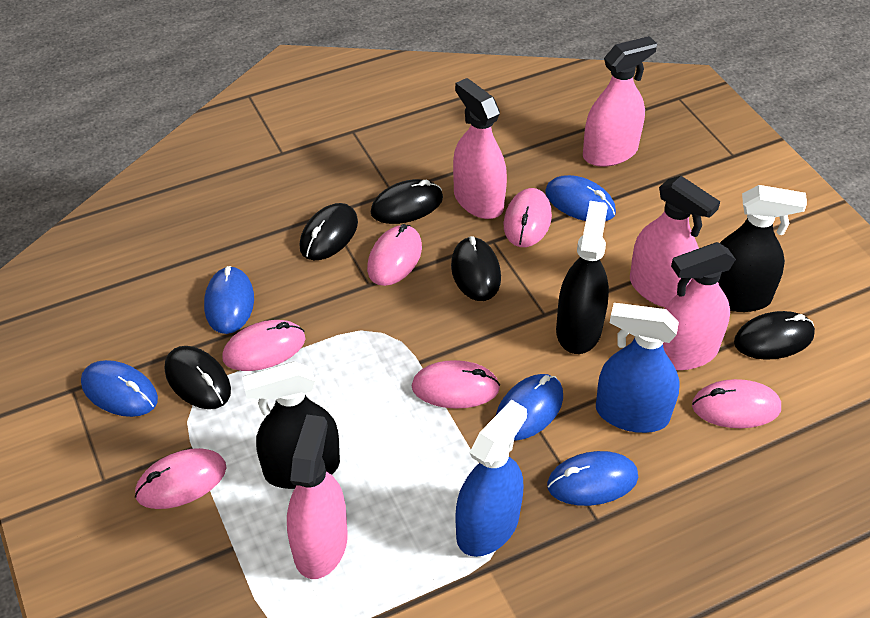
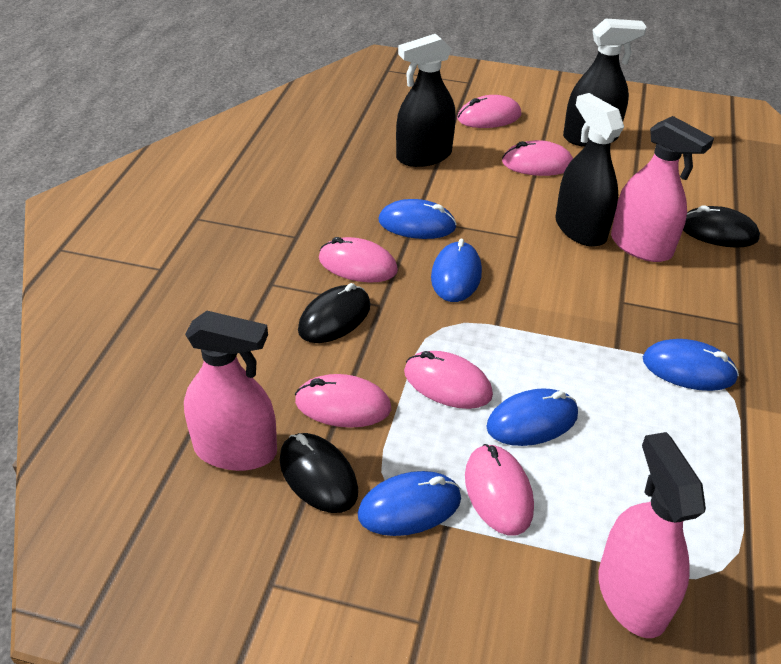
black mouse: 5 -> 3
blue spray bottle: 2 -> 0
pink spray bottle: 5 -> 3

